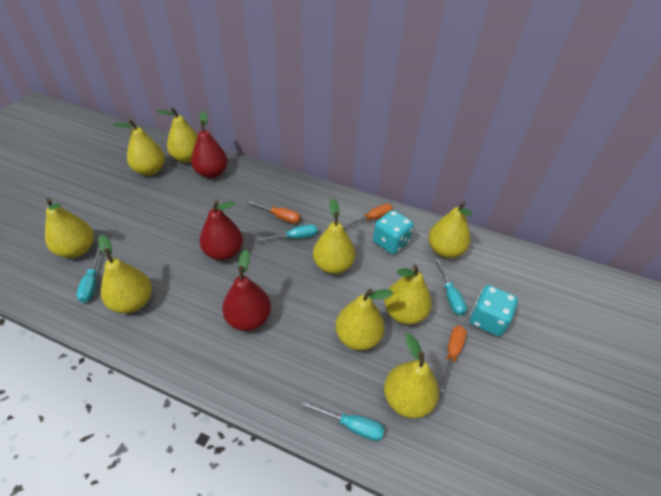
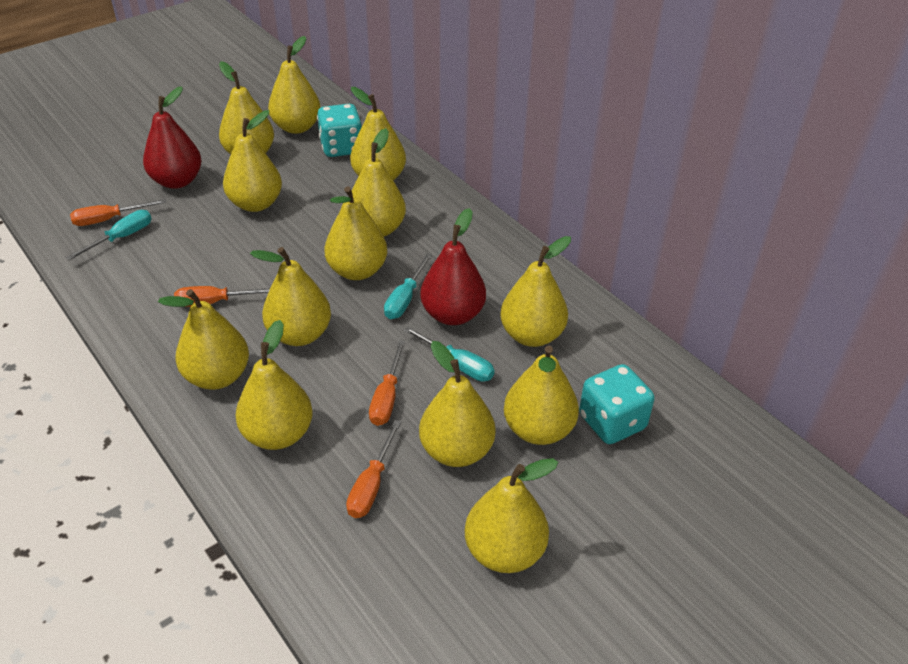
orange screwdriver: 3 -> 4
red pear: 3 -> 2
turquoise screwdriver: 4 -> 3
yellow pear: 9 -> 13

